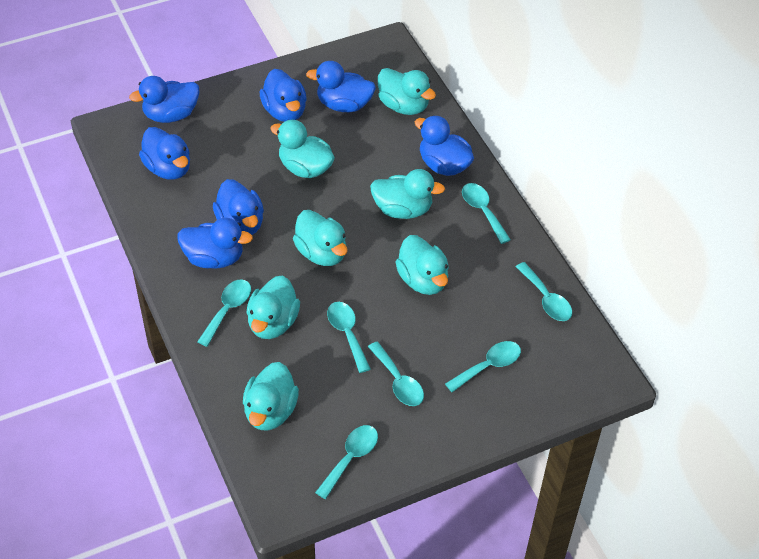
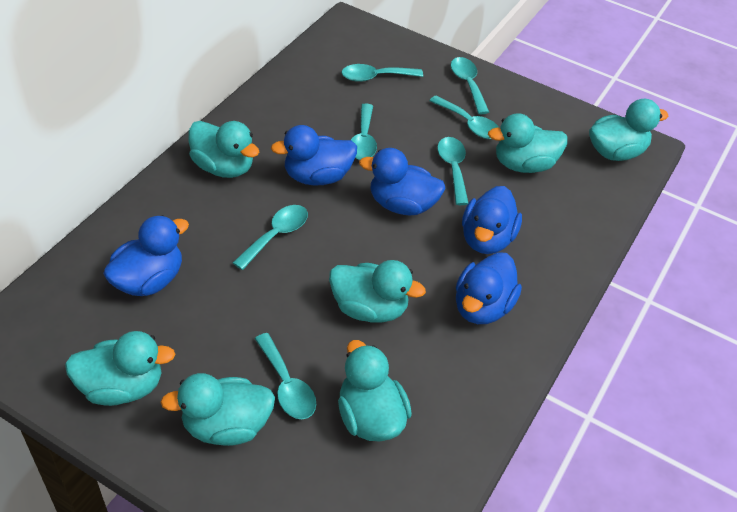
blue duck: 7 -> 5

